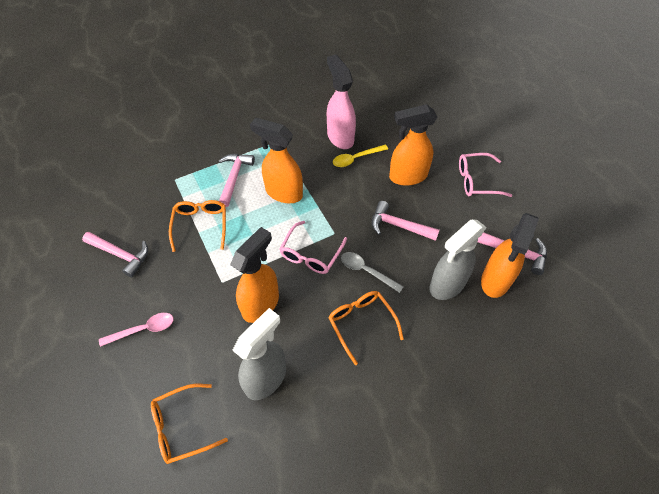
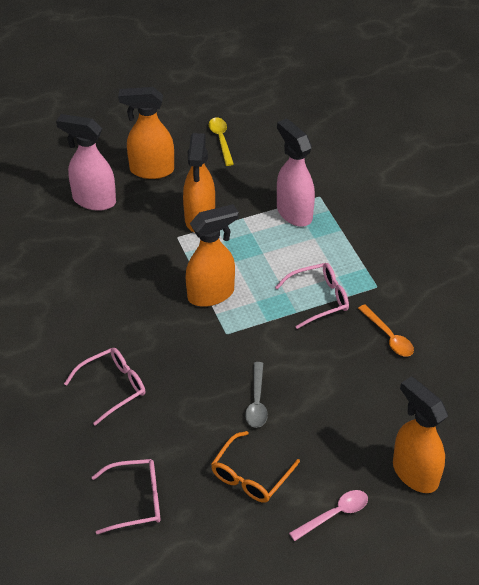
grey spray bottle: 2 -> 0
orange glasses: 3 -> 1
orange spoon: 0 -> 1
pink glasses: 2 -> 3
pink hammer: 4 -> 0
pink spray bottle: 1 -> 2

